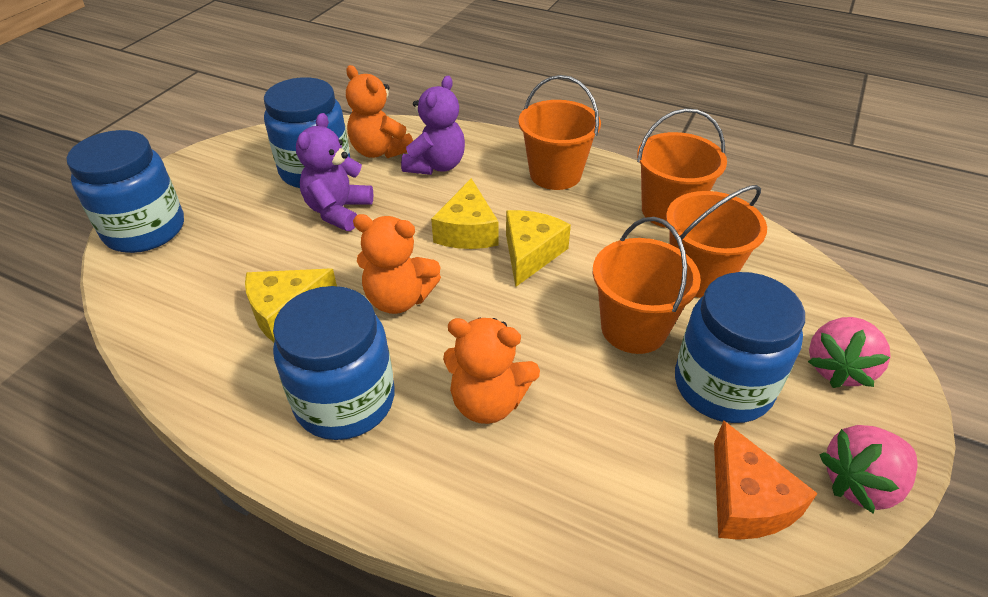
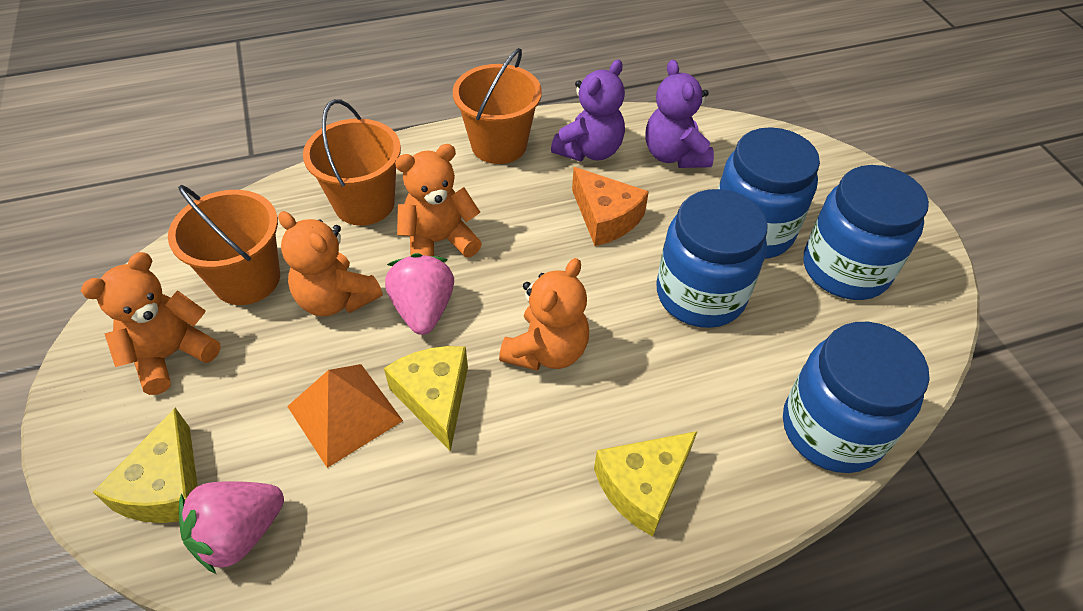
orange bucket: 4 -> 3
orange pyramid: 0 -> 1
orange teddy bear: 3 -> 4

